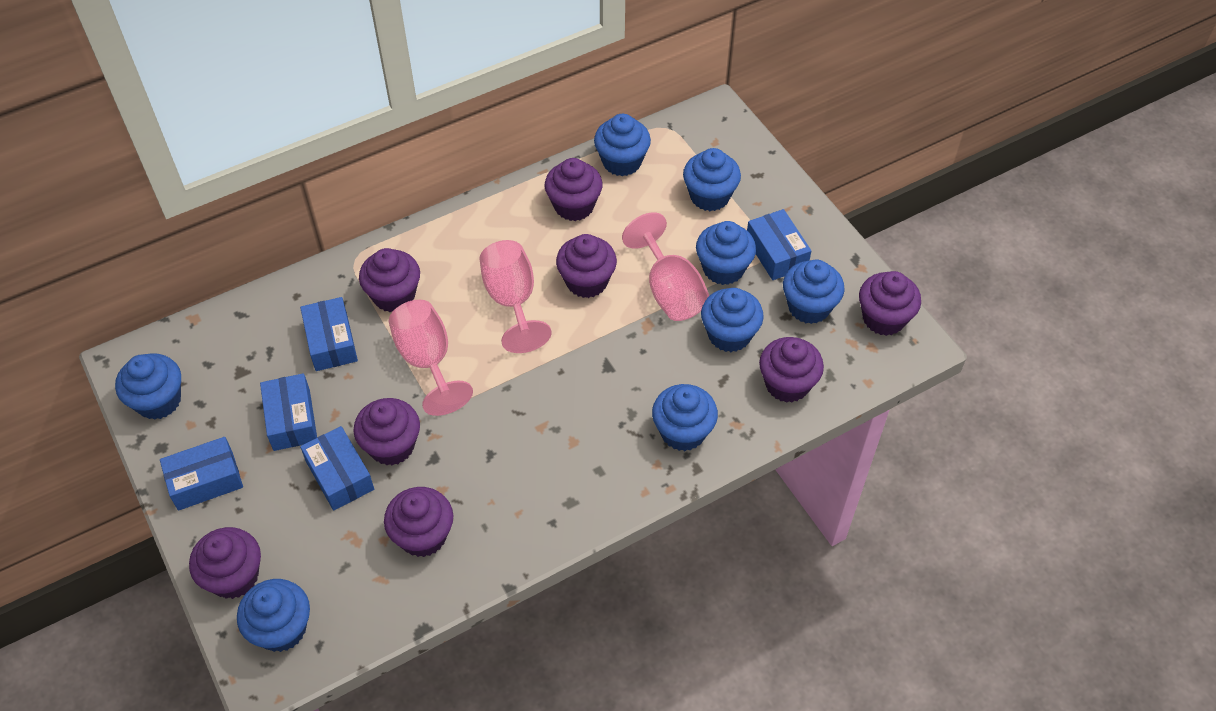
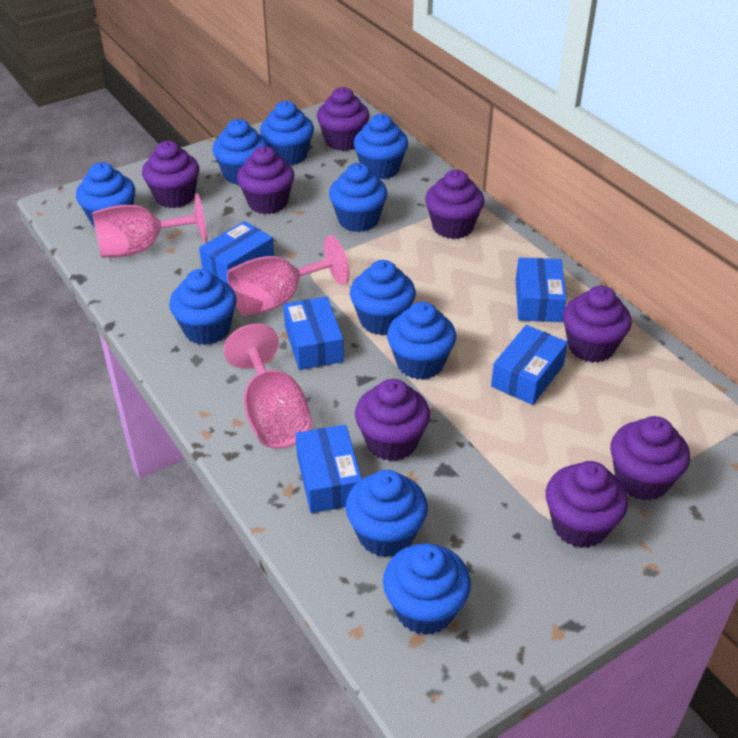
blue cupcake: 8 -> 10

